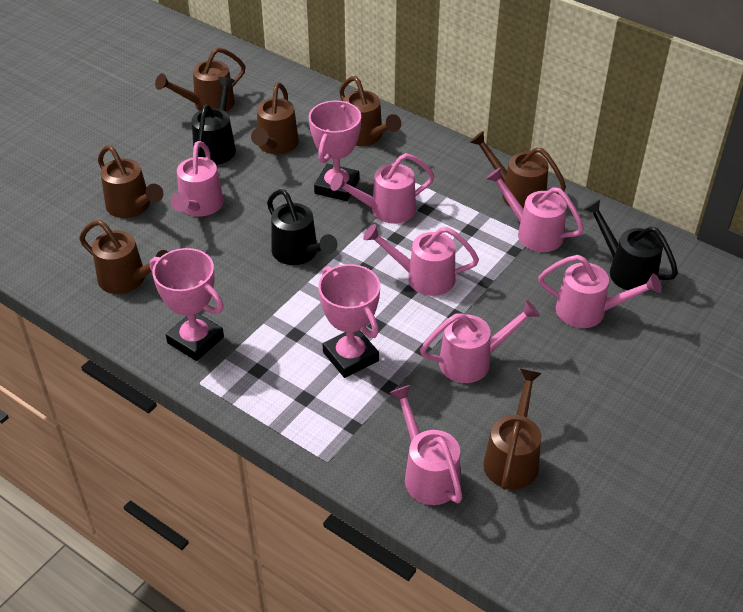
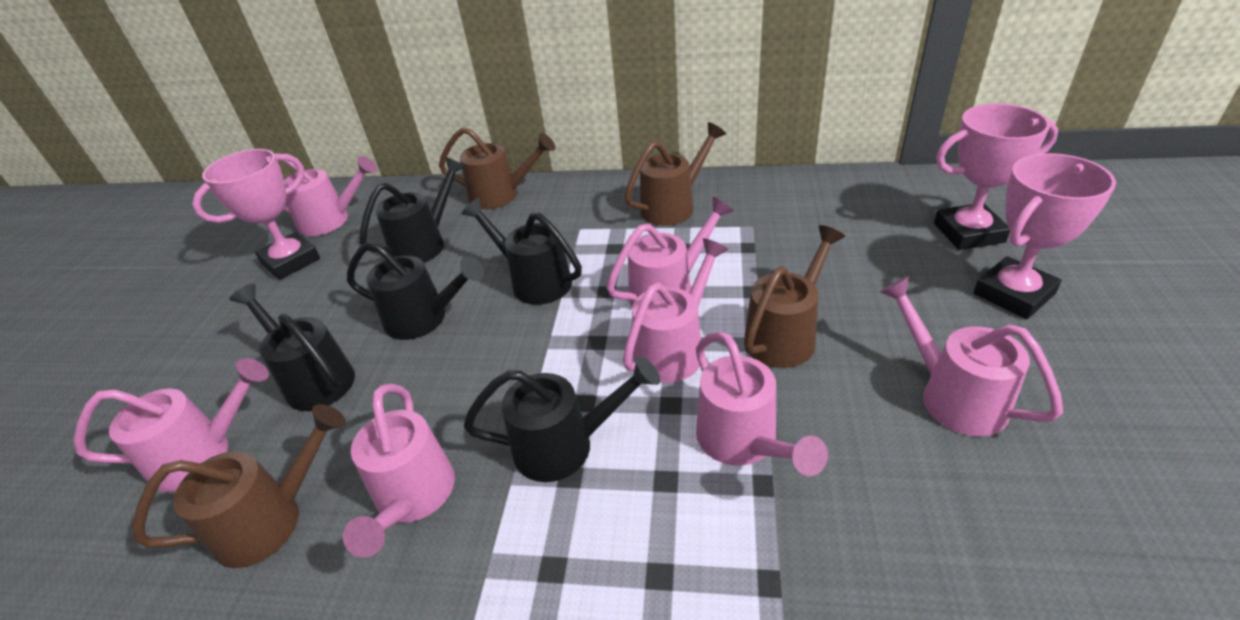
black watering can: 3 -> 5
brown watering can: 7 -> 4

